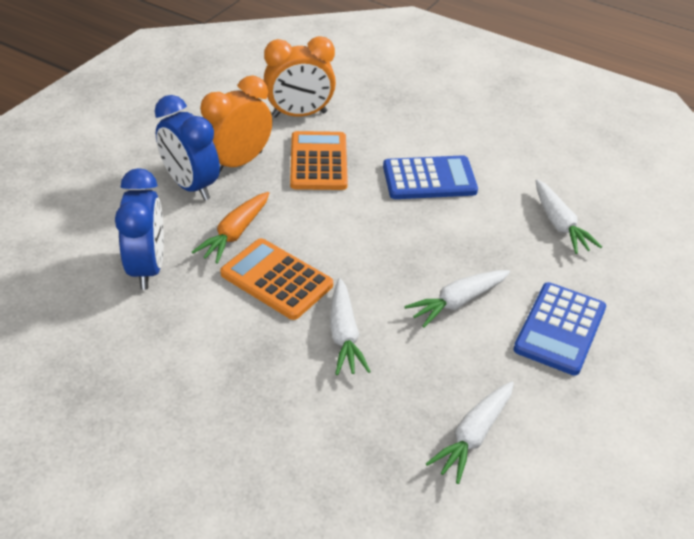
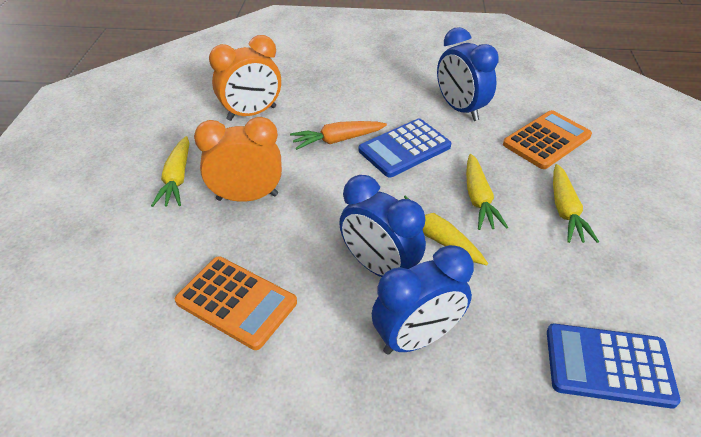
blue clock: 2 -> 3
white carrot: 4 -> 0
yellow carrot: 0 -> 4

